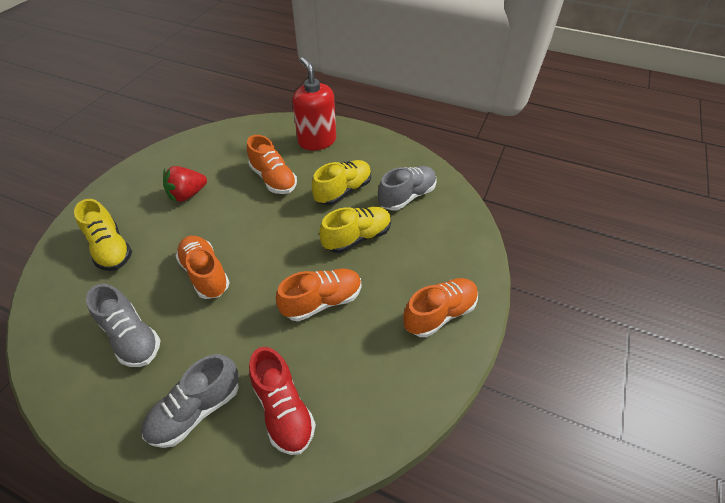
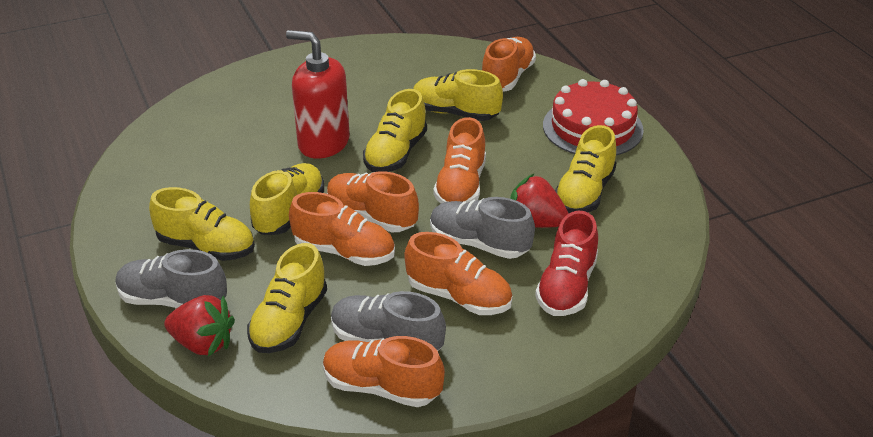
orange shoe: 4 -> 6
red cake: 0 -> 1
red strawberry: 1 -> 2
yellow shoe: 3 -> 6

